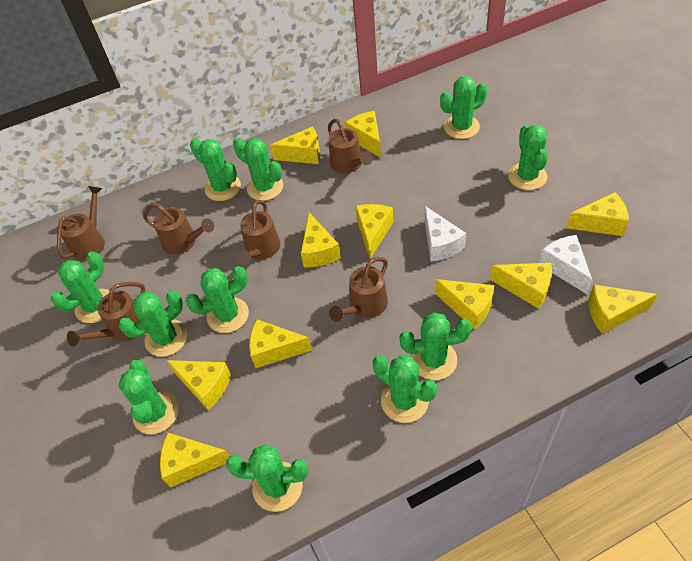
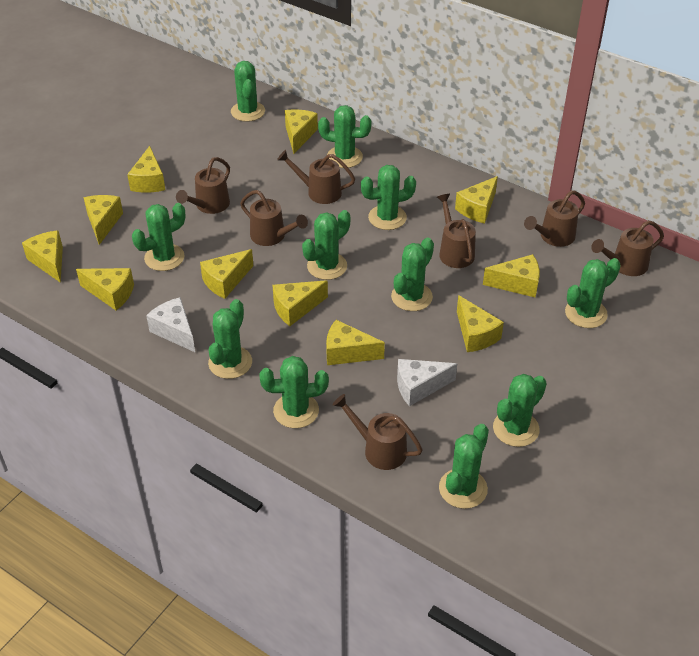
brown watering can: 6 -> 7

